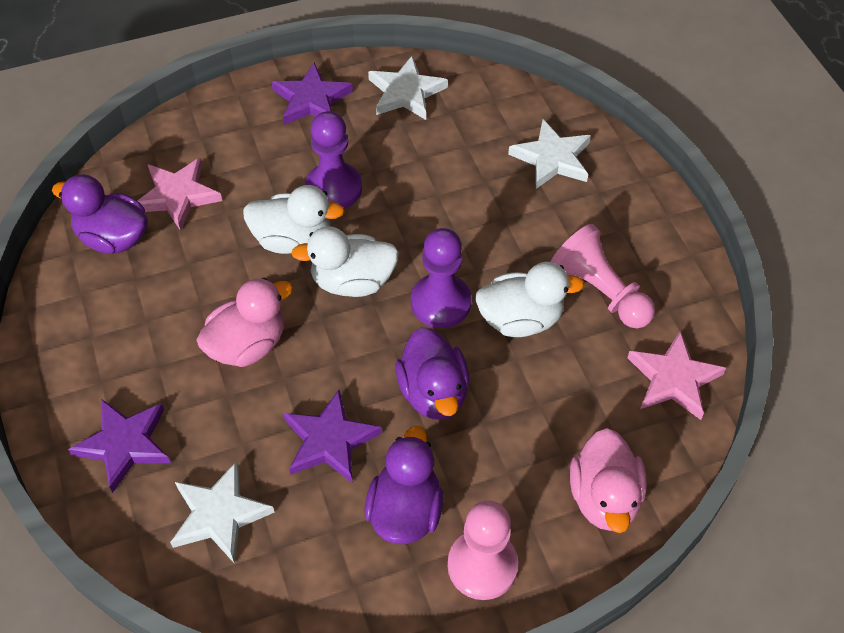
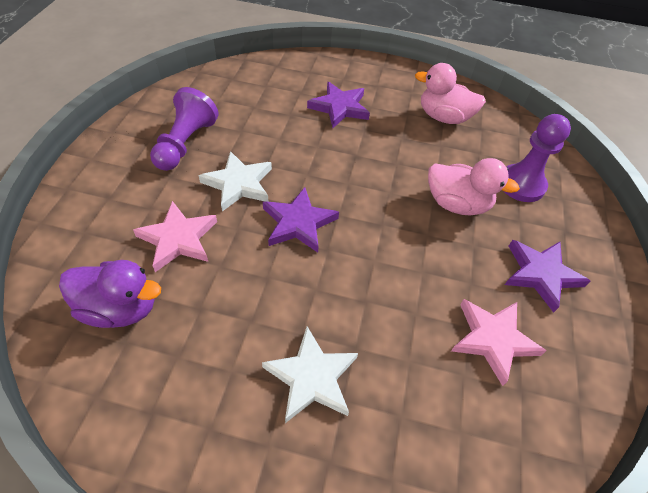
pink pawn: 2 -> 0
purple duck: 3 -> 1
white duck: 3 -> 0
white star: 3 -> 2

